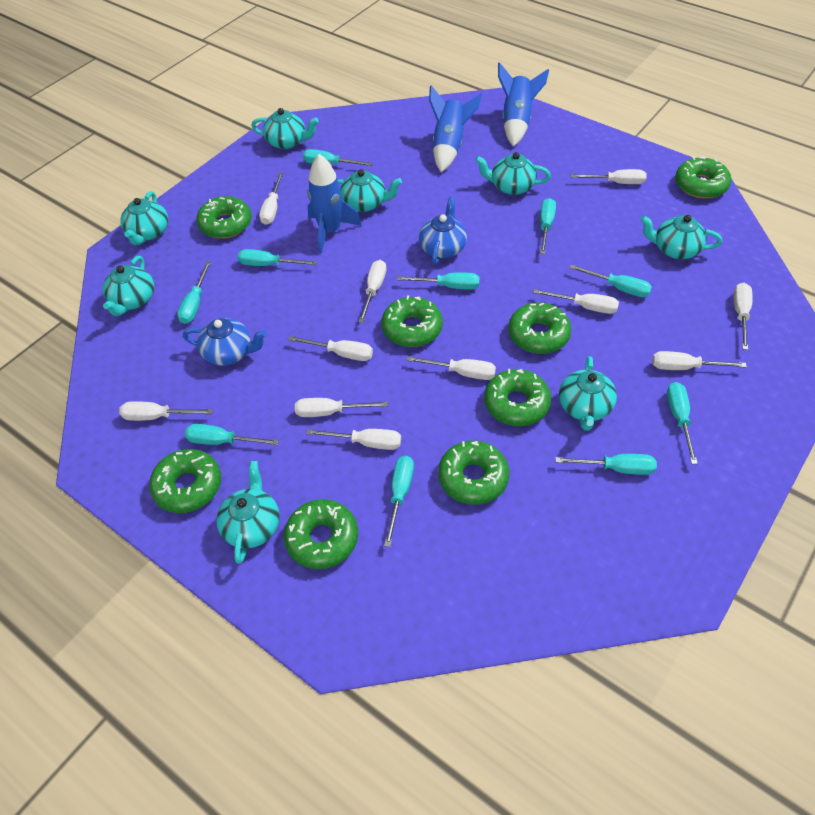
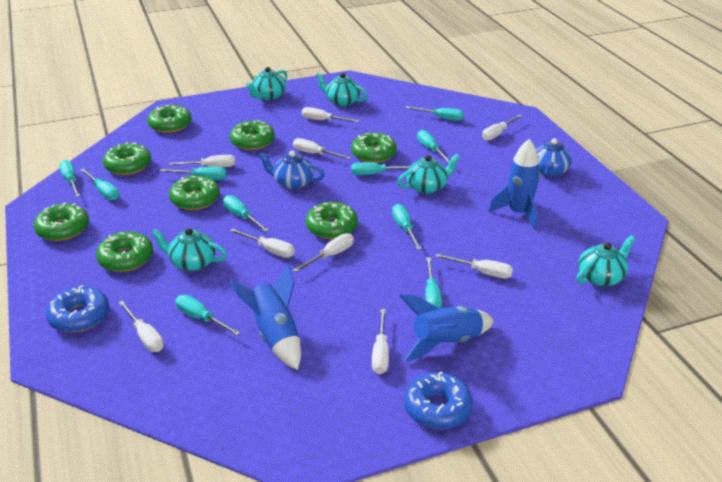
blue donut: 0 -> 2
turquoise teapot: 8 -> 5
white screwdriver: 11 -> 9

